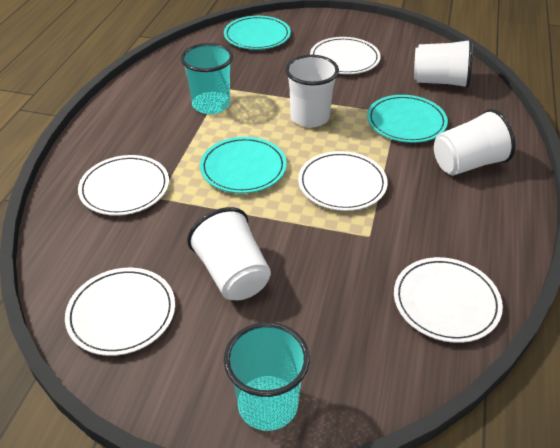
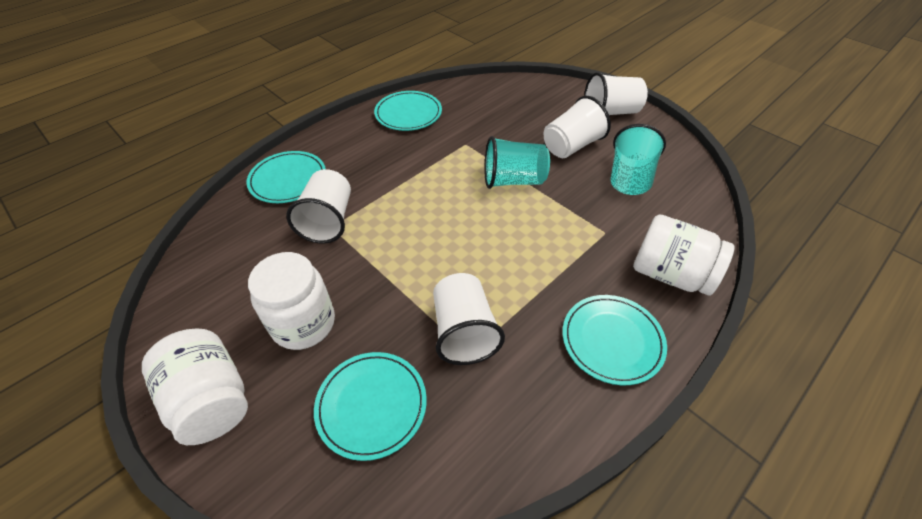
turquoise plate: 3 -> 4
white jar: 0 -> 3
white plate: 5 -> 0

